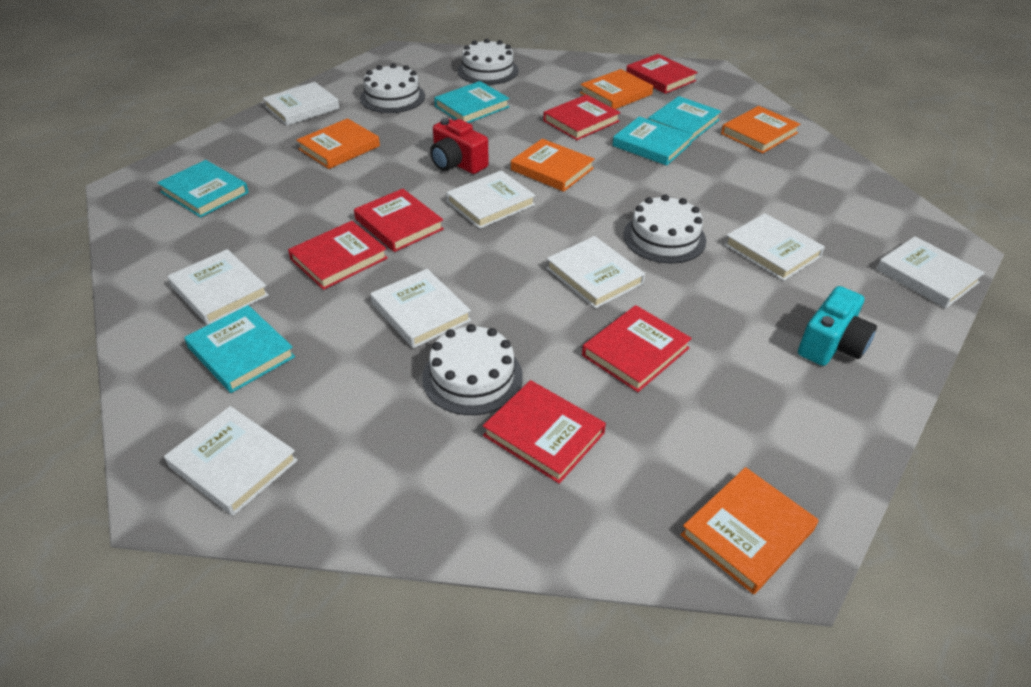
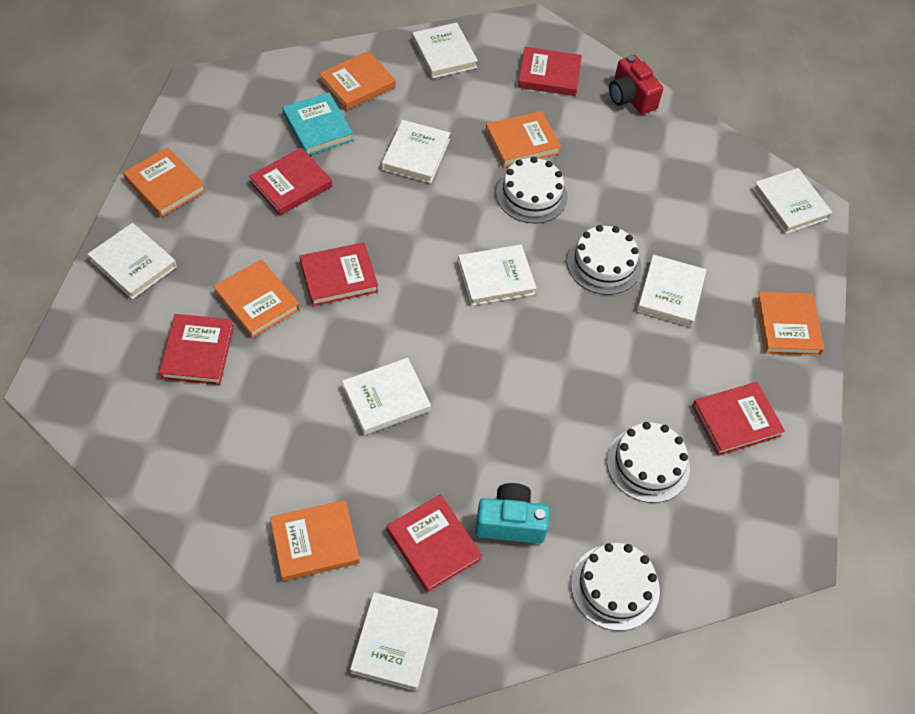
orange book: 5 -> 6
turquoise book: 5 -> 1

